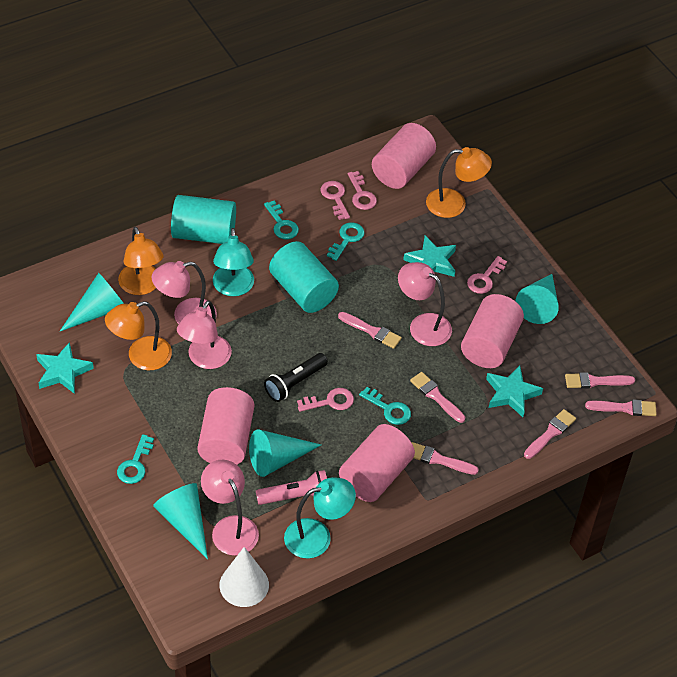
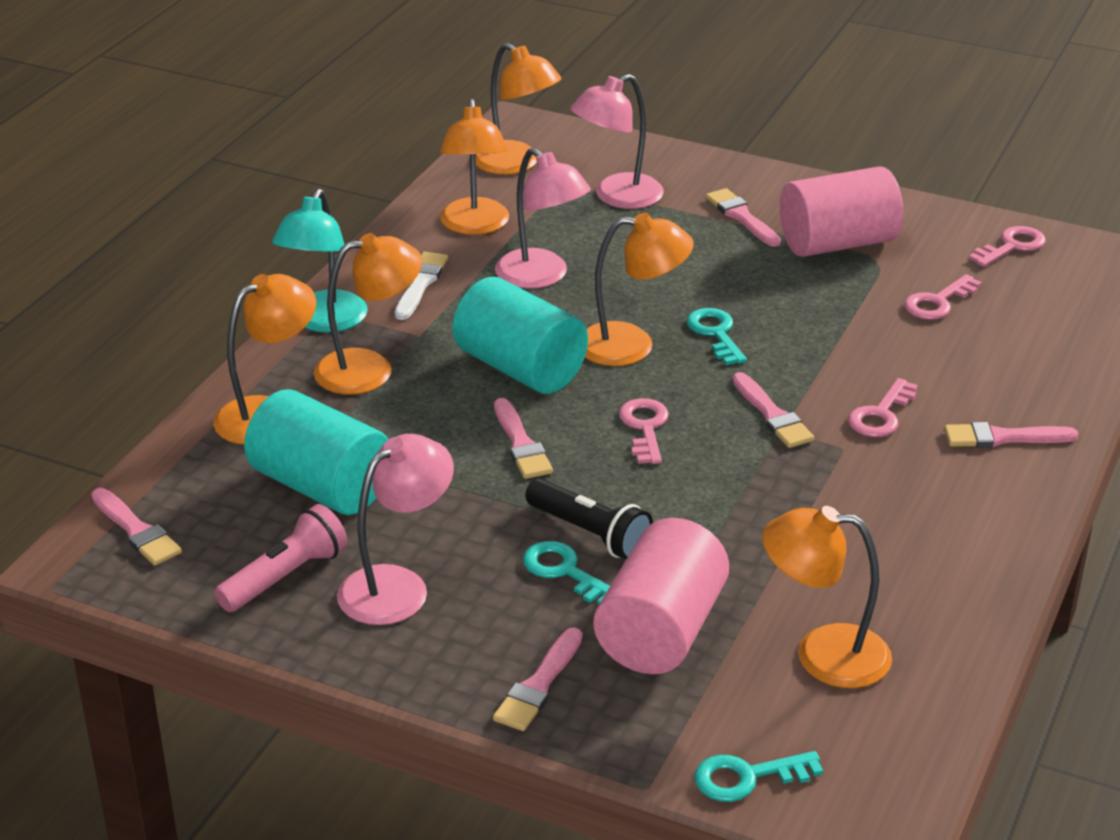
orange lamp: 3 -> 6
pink cylinder: 4 -> 2
pink lamp: 4 -> 3
turquoise cone: 4 -> 0
turquoise key: 4 -> 3
turquoise lamp: 2 -> 1
turquoise star: 3 -> 0
white brush: 0 -> 1
white cone: 1 -> 0

